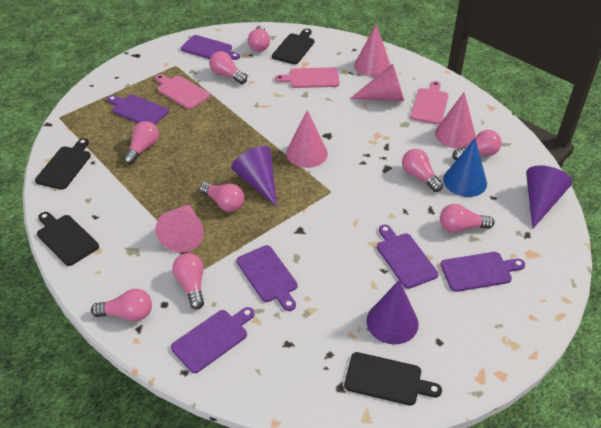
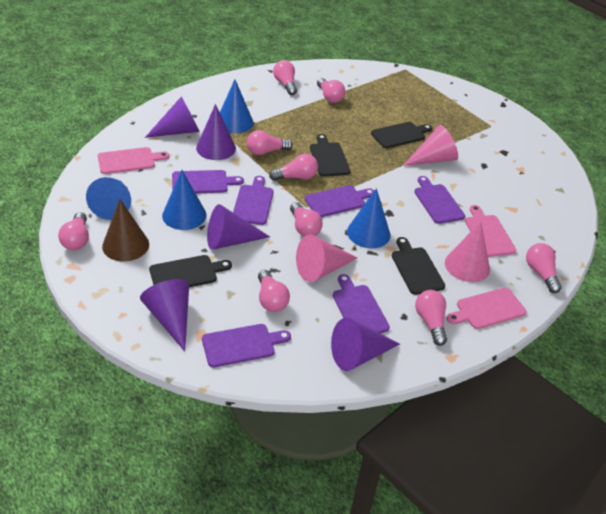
blue cone: 1 -> 4
brown cone: 0 -> 1
pink cone: 5 -> 3
purple cone: 3 -> 5

